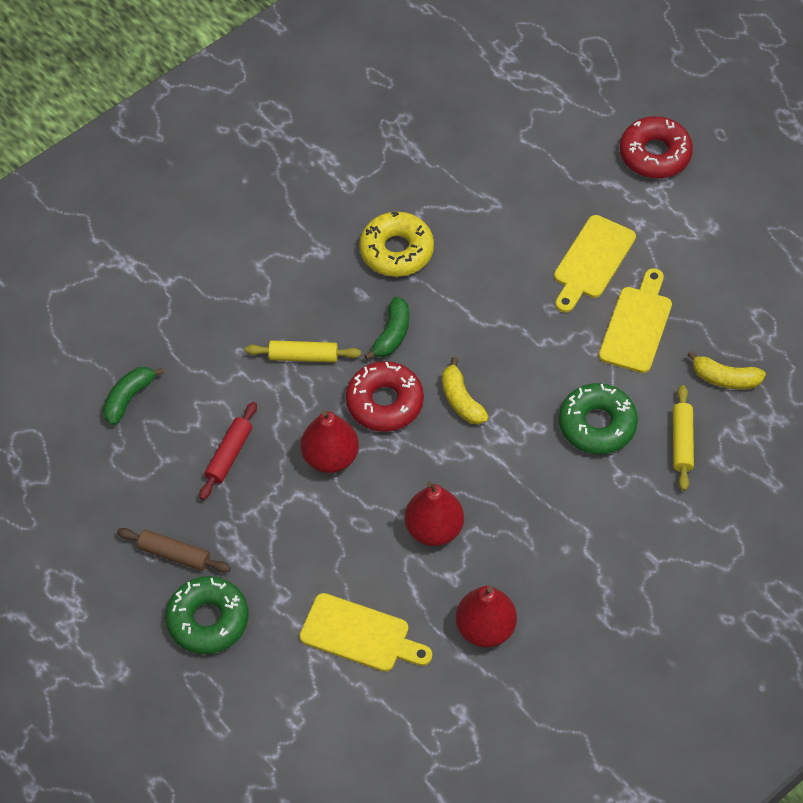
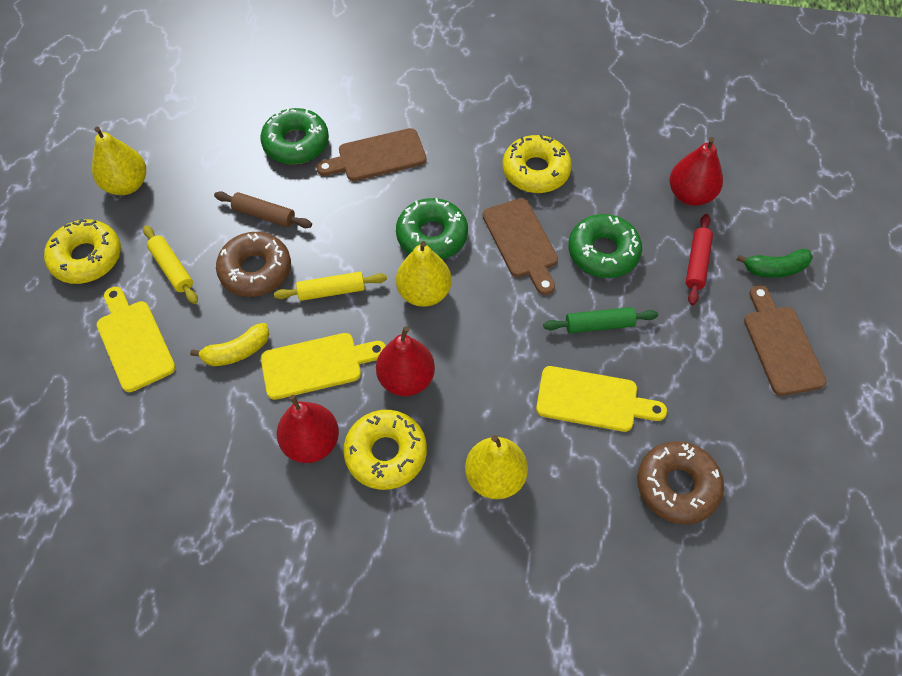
brown cutting board: 0 -> 3
brown donut: 0 -> 2
green banana: 2 -> 1
green donut: 2 -> 3
green rolling pin: 0 -> 1
red donut: 2 -> 0
yellow banana: 2 -> 1
yellow donut: 1 -> 3
yellow pear: 0 -> 3

